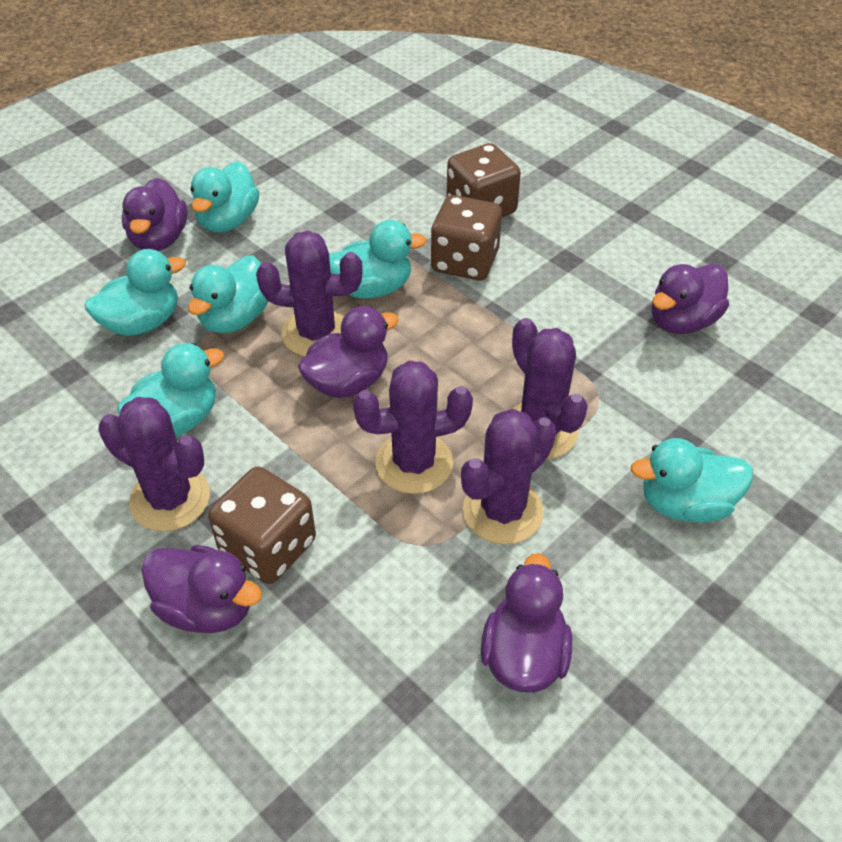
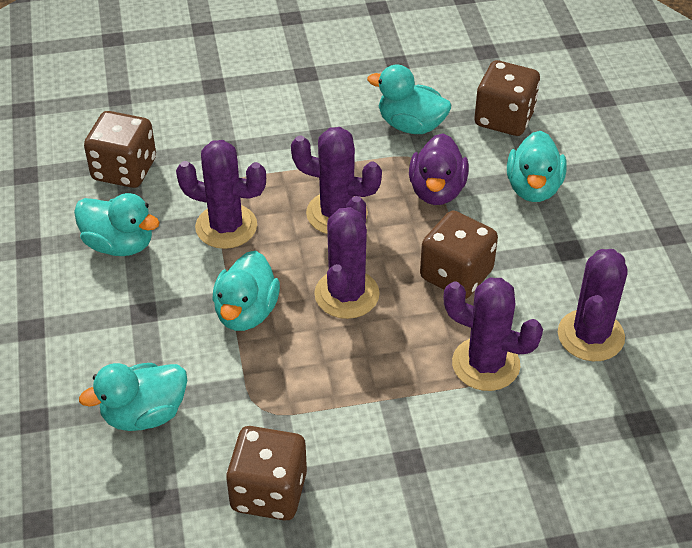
brown dice: 3 -> 4
purple duck: 5 -> 1
turquoise duck: 6 -> 5

